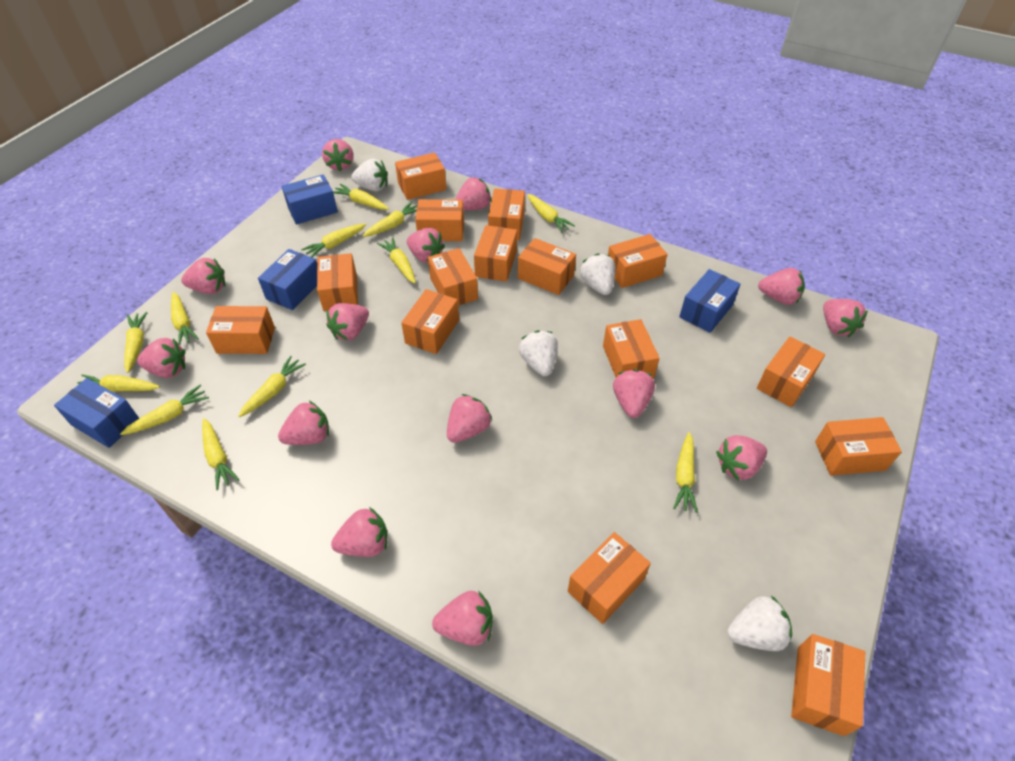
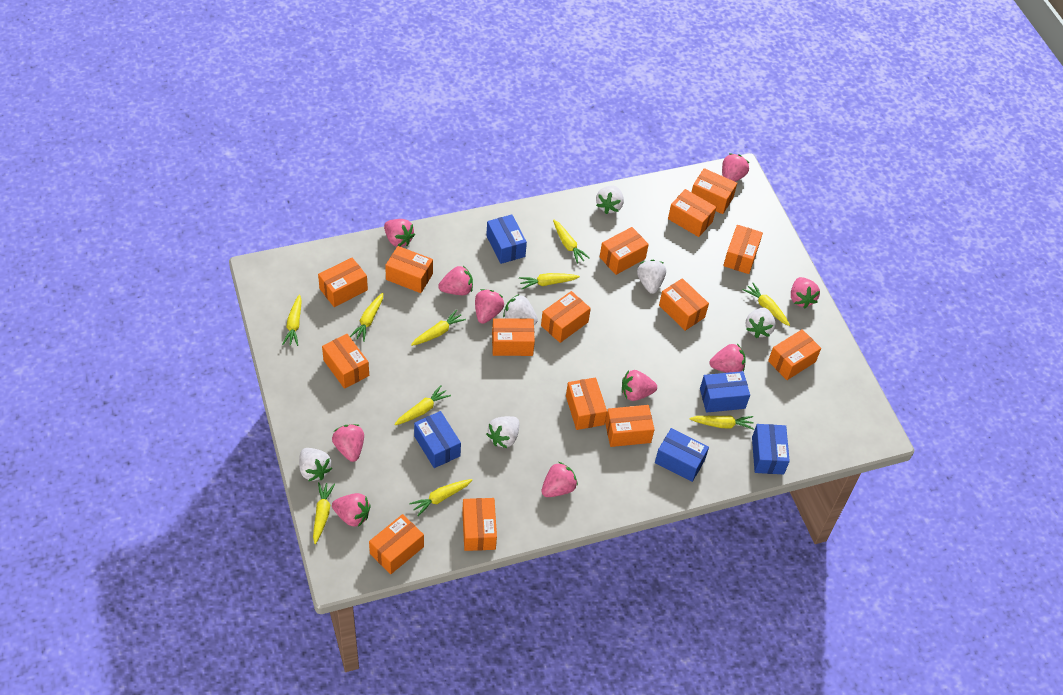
blue box: 4 -> 5
pink strawberry: 14 -> 10
white strawberry: 4 -> 6
yellow carrot: 12 -> 10

